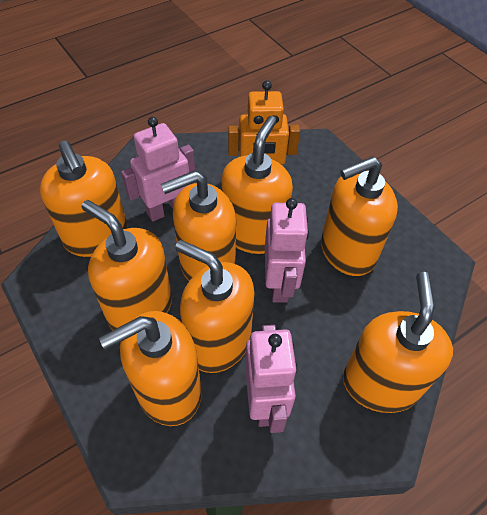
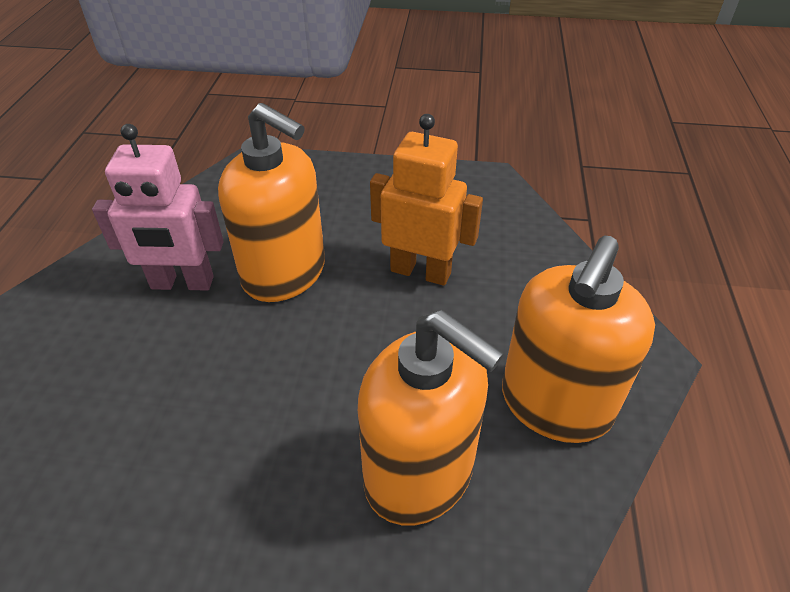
orange soap dispenser: 8 -> 3
pink robot: 3 -> 1

